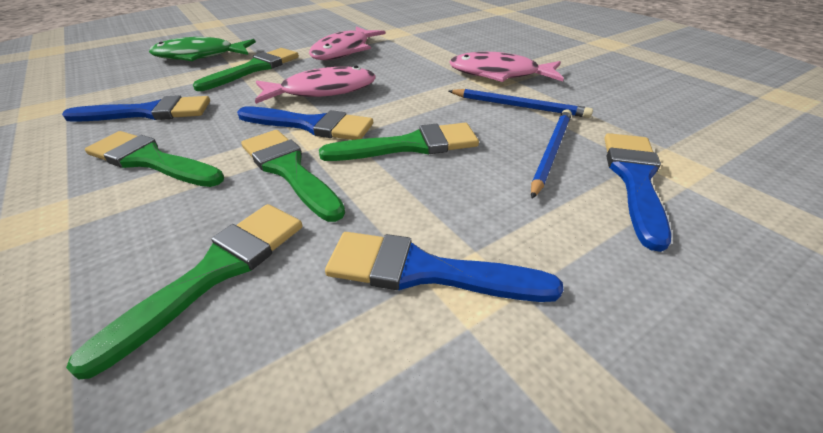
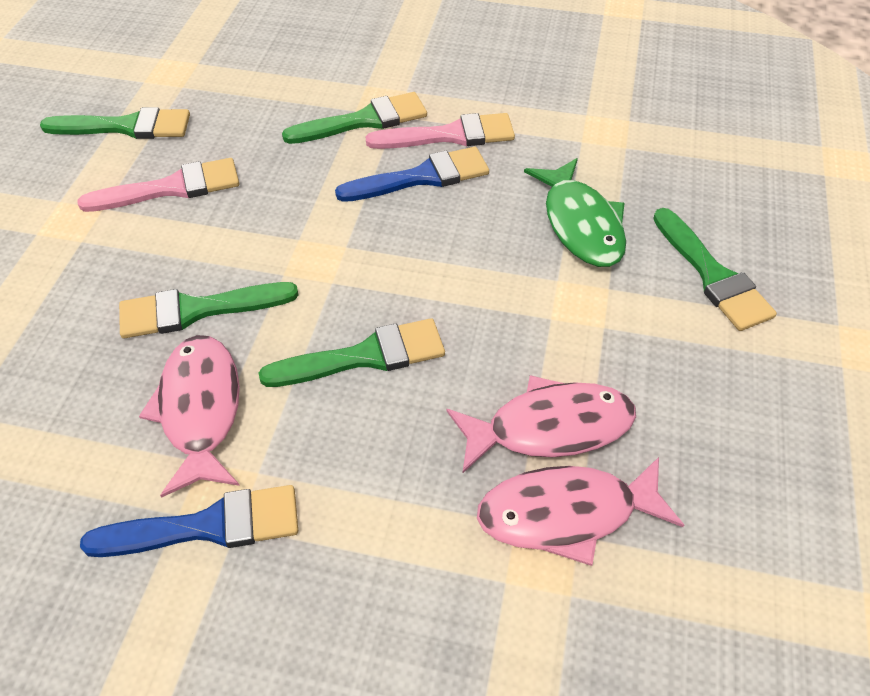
blue brush: 4 -> 2
blue pencil: 2 -> 0
pink brush: 0 -> 2

